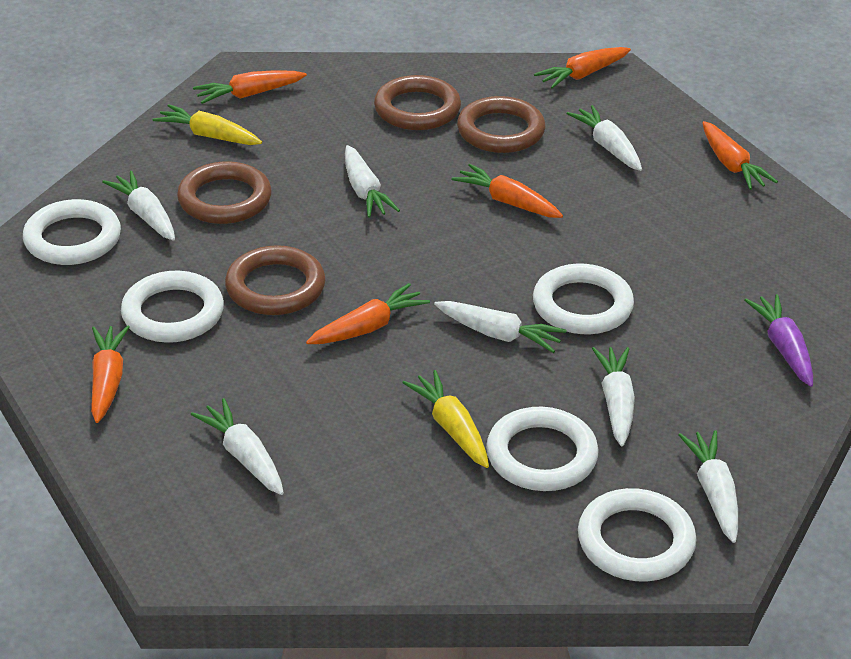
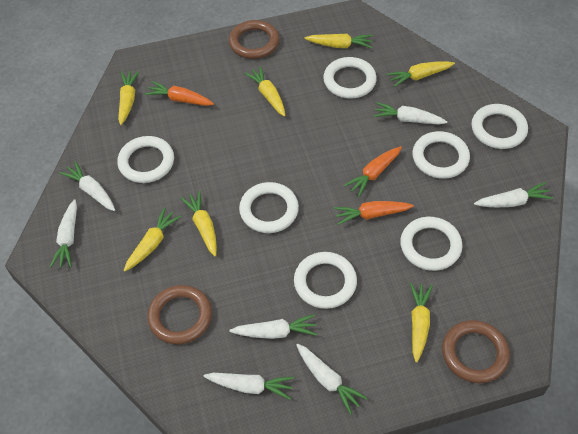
brown ring: 4 -> 3
orange carrot: 6 -> 3
purple carrot: 1 -> 0
white ring: 5 -> 7
yellow carrot: 2 -> 7

